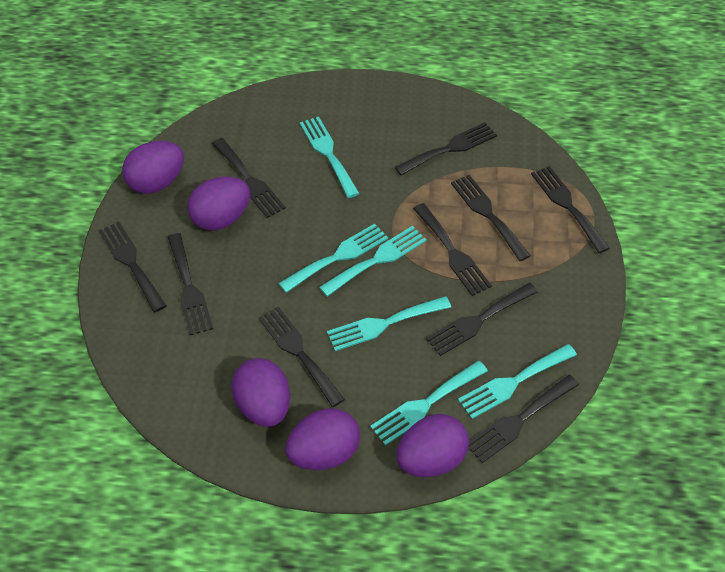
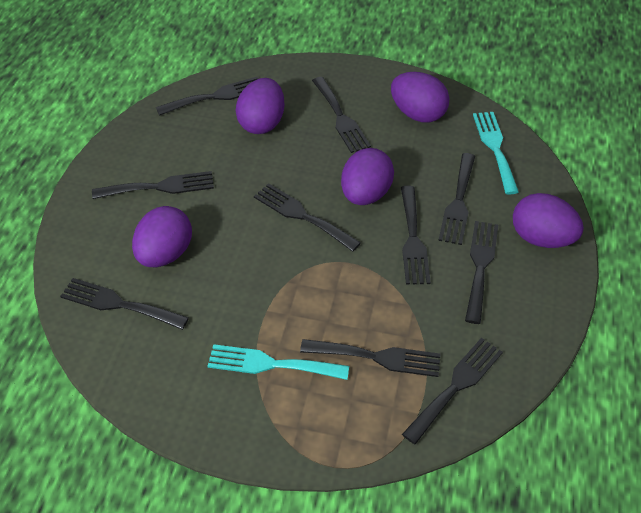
turquoise fork: 6 -> 2

